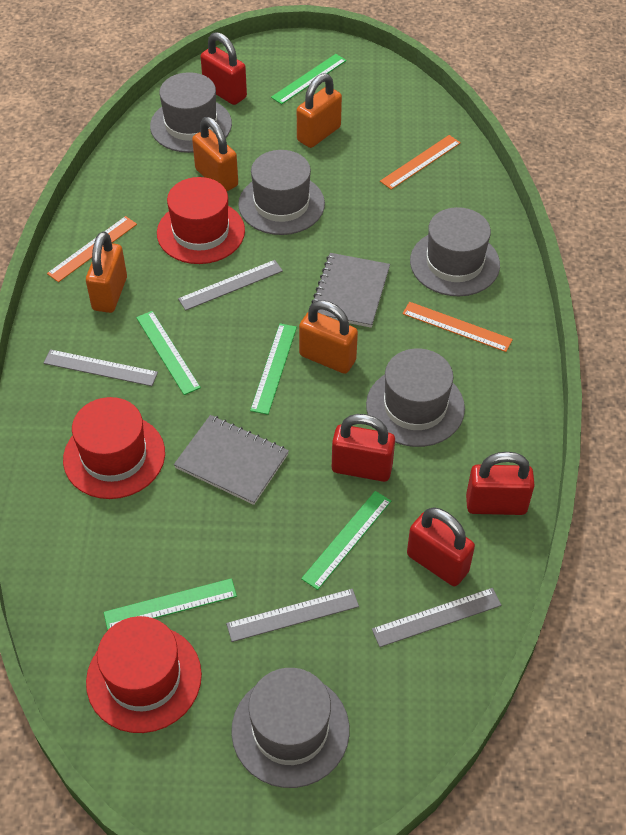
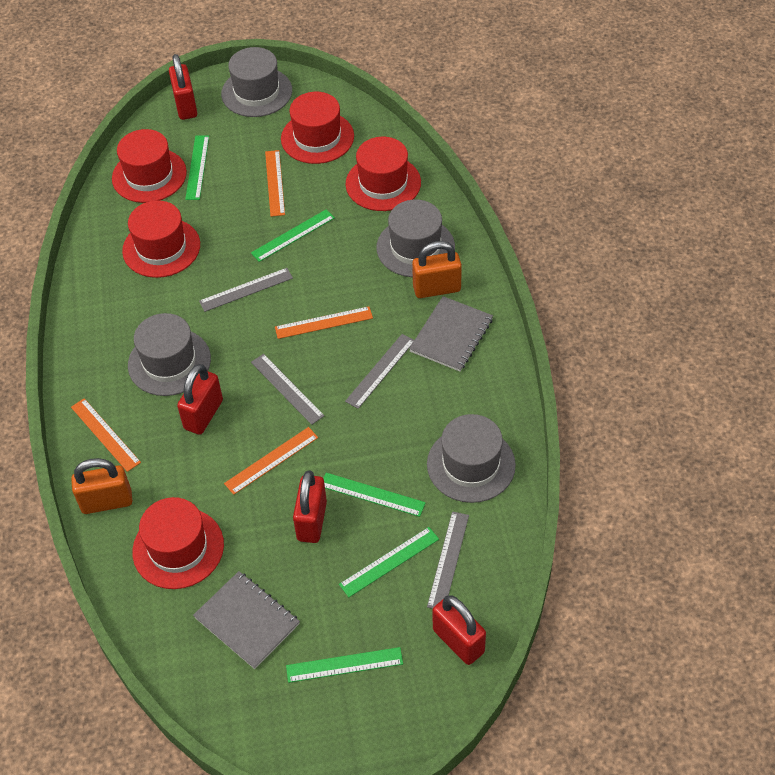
grey hat: 5 -> 4
orange padlock: 4 -> 2
orange ruler: 3 -> 4
red hat: 3 -> 5

